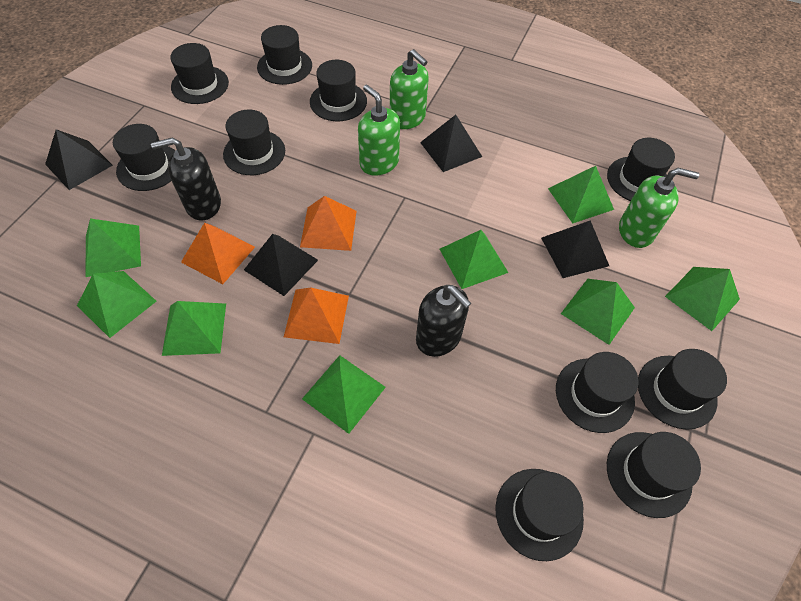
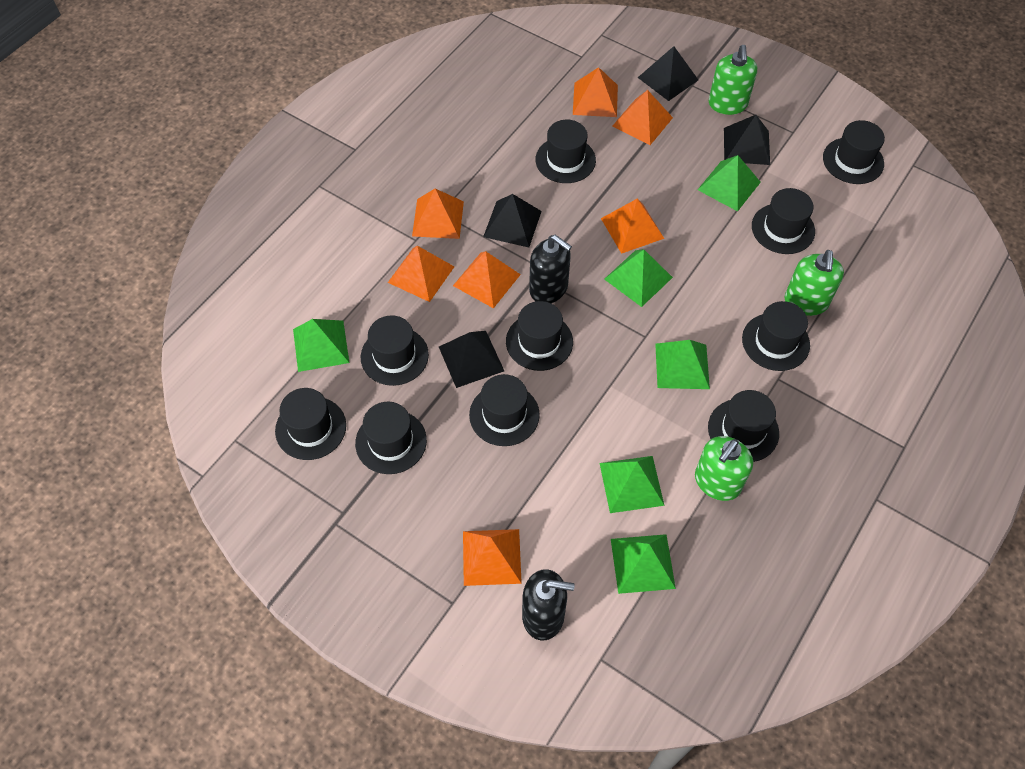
green pyramid: 8 -> 6
orange pyramid: 3 -> 7

